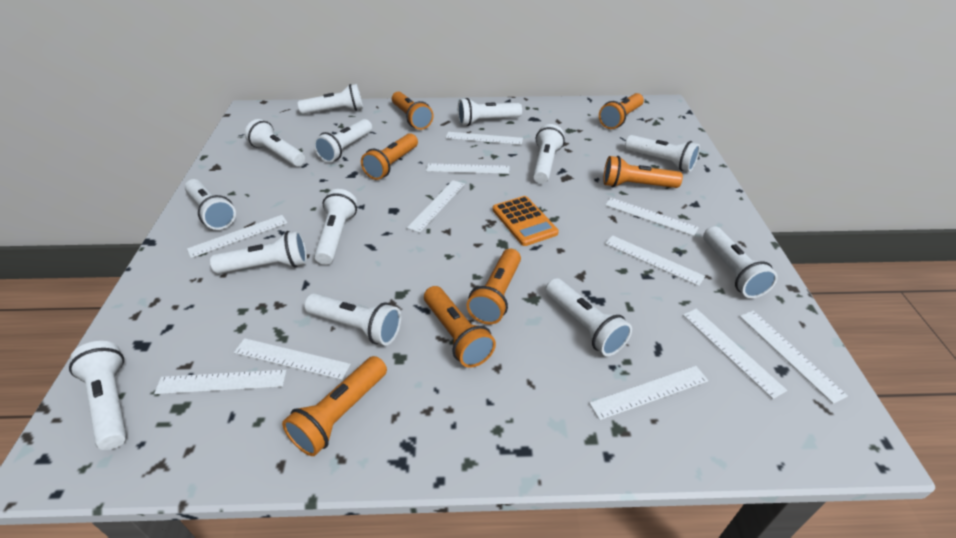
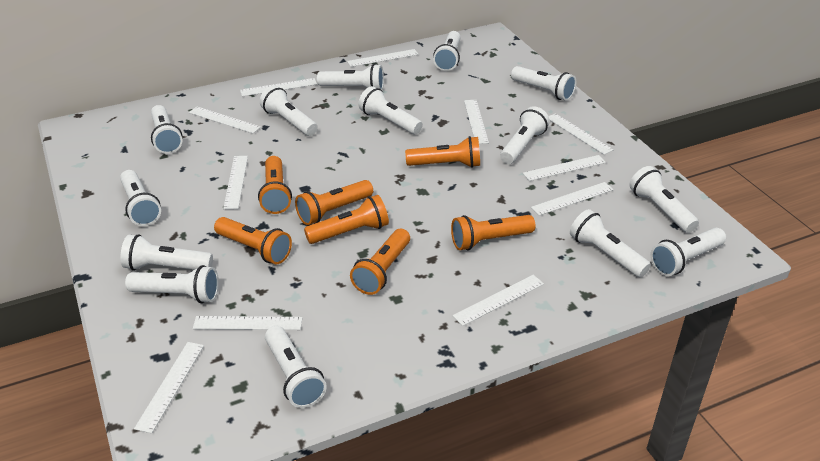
orange calculator: 1 -> 0
white flashlight: 13 -> 14

